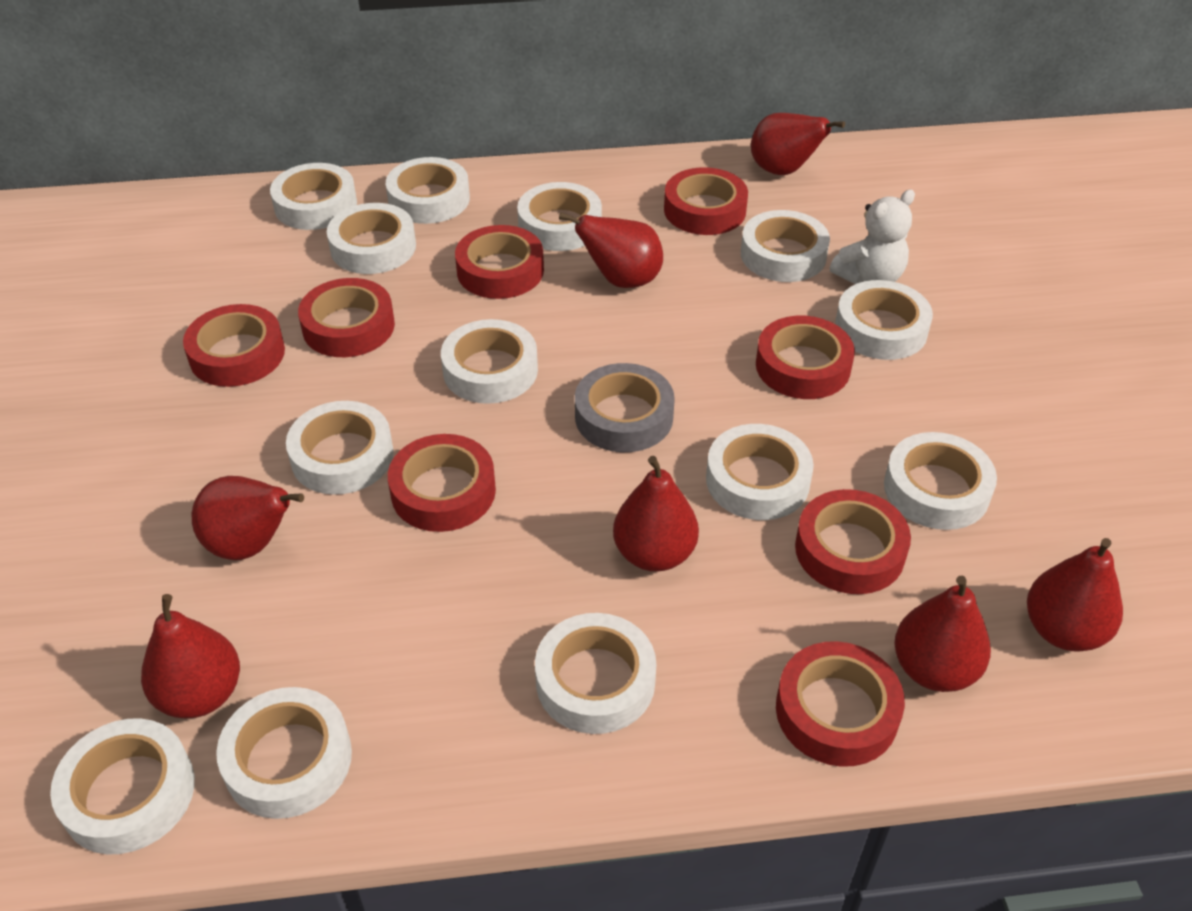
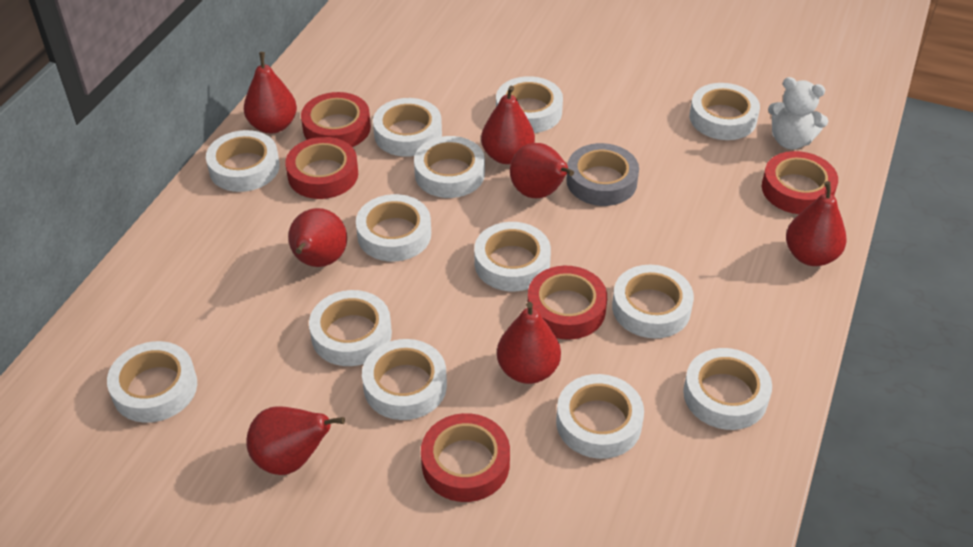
red tape: 8 -> 5

